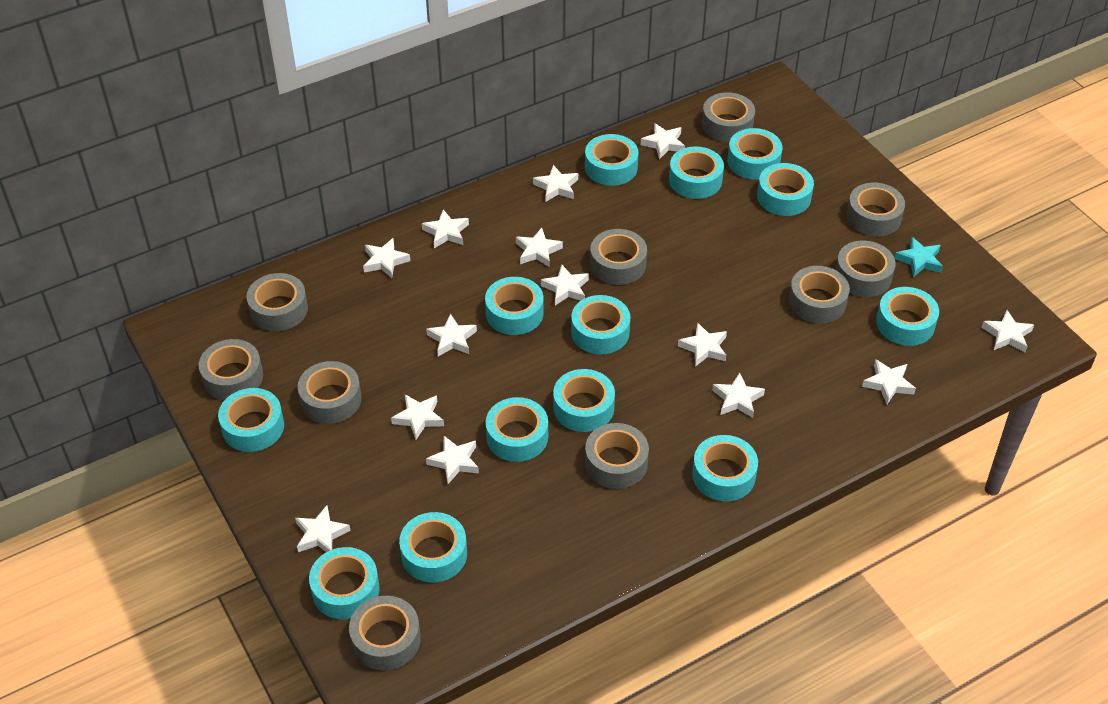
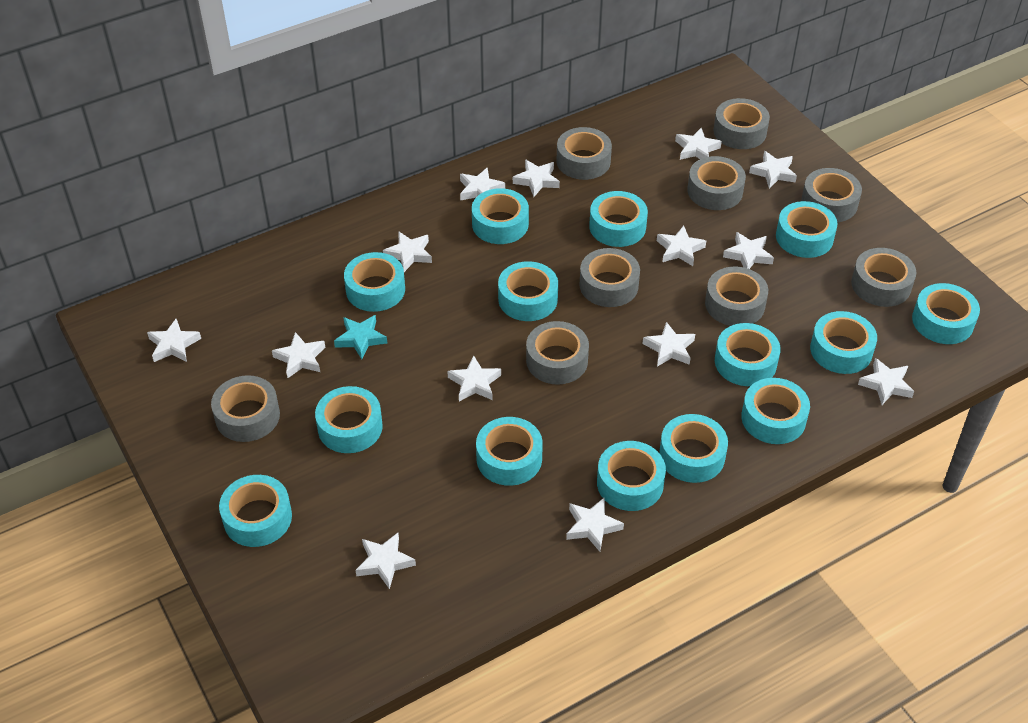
grey tape: 10 -> 9
turquoise tape: 13 -> 14

